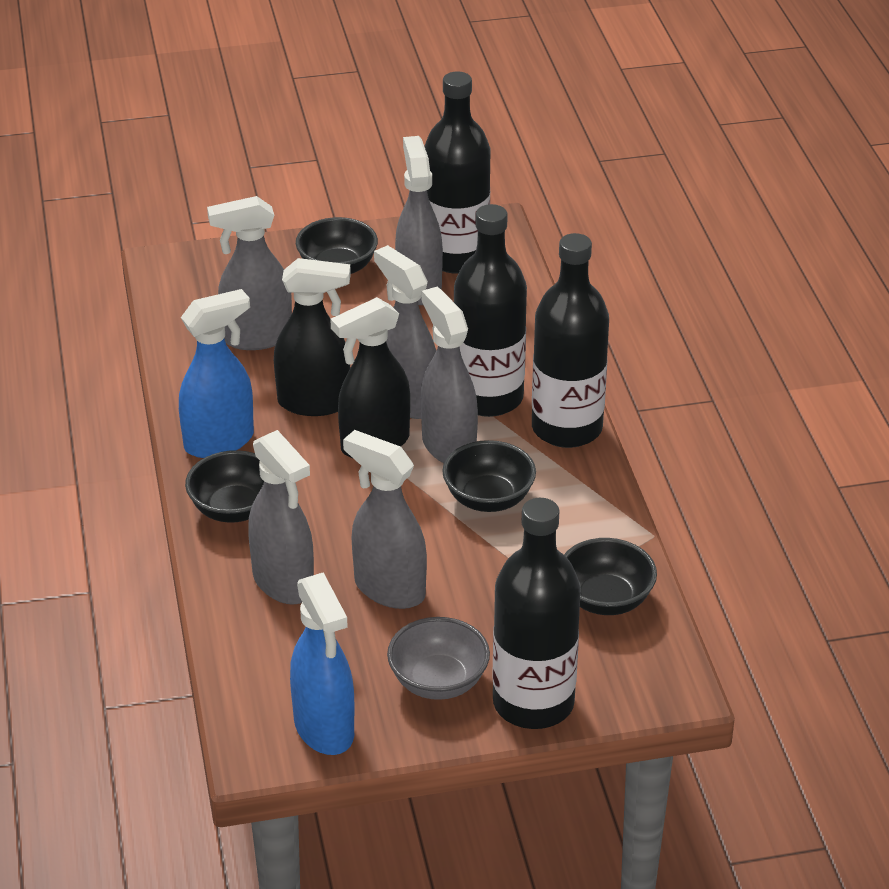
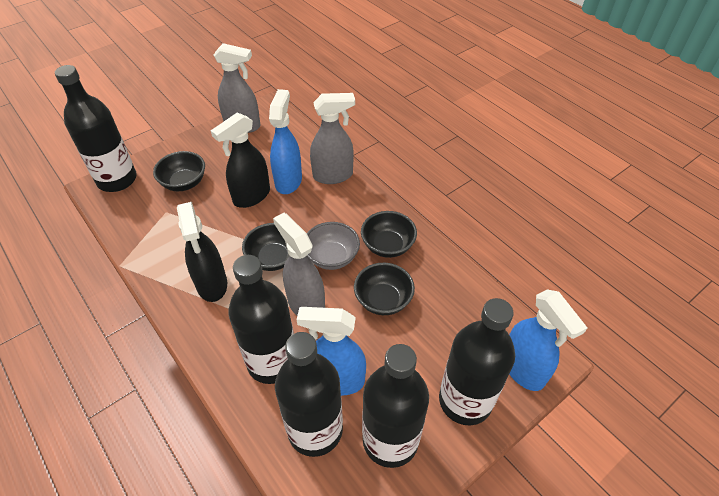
black bottle: 4 -> 5
blue spray bottle: 2 -> 3
grey spray bottle: 6 -> 3

